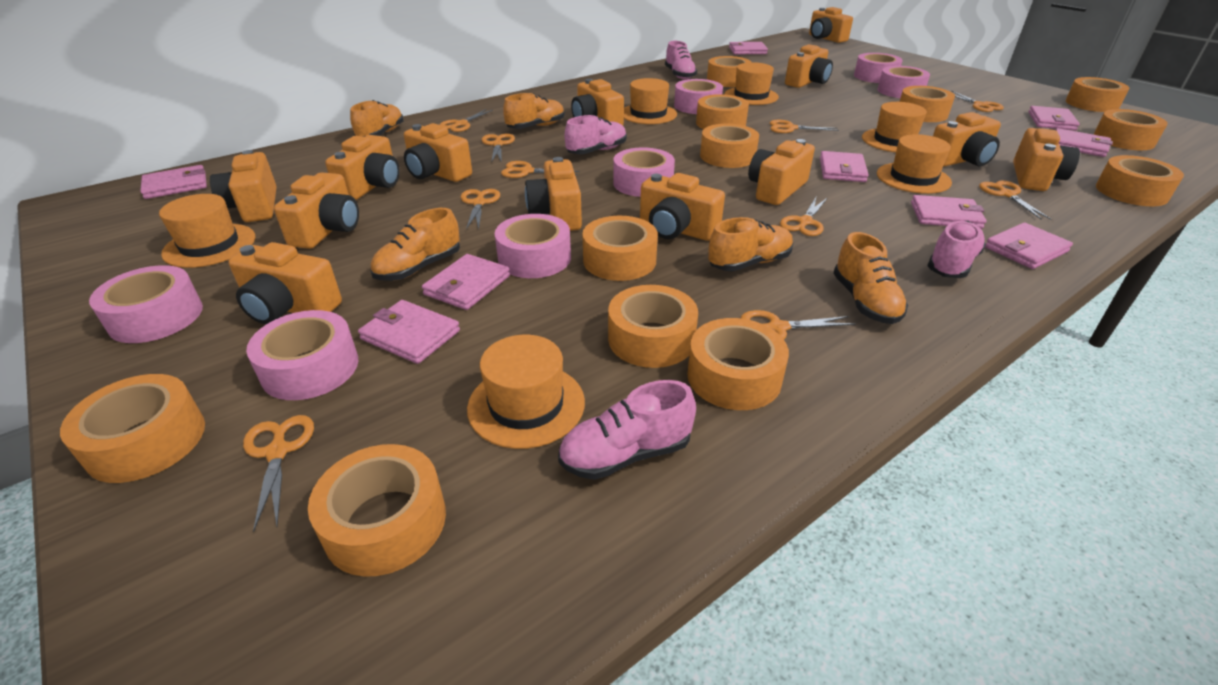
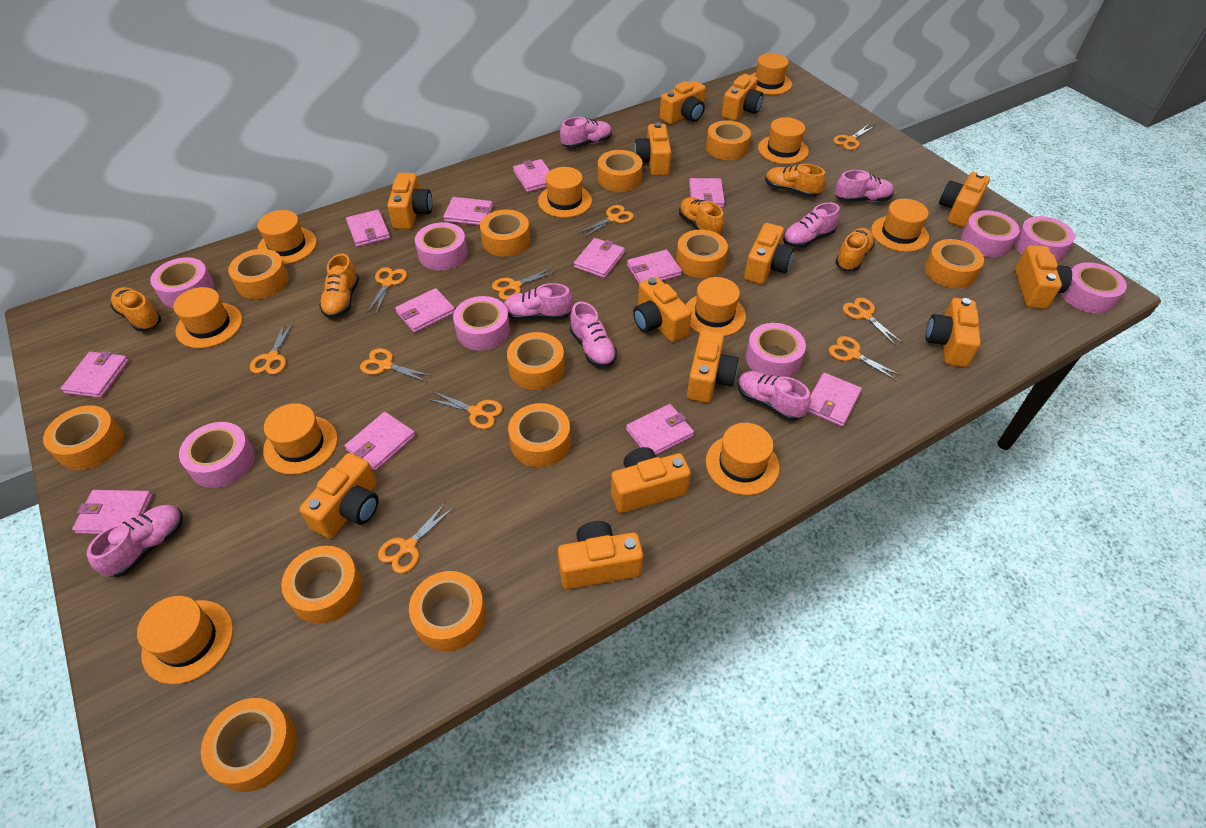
orange hat: 6 -> 10
pink shoe: 4 -> 7
pink tape: 7 -> 8
pink wallet: 9 -> 12

